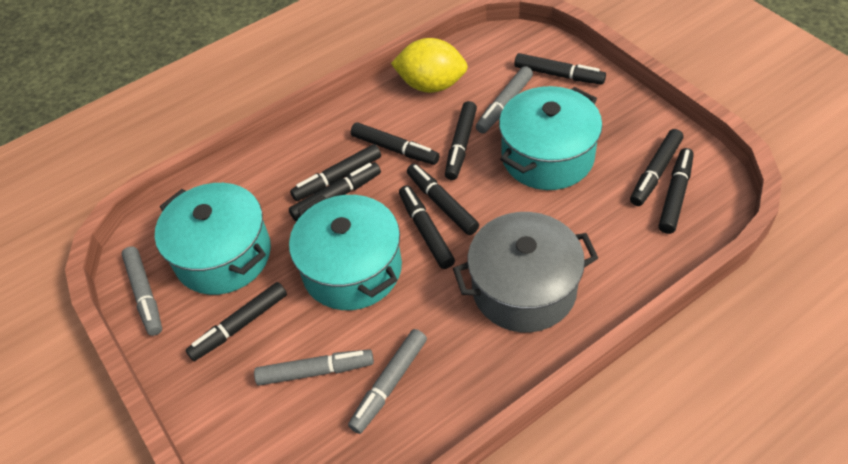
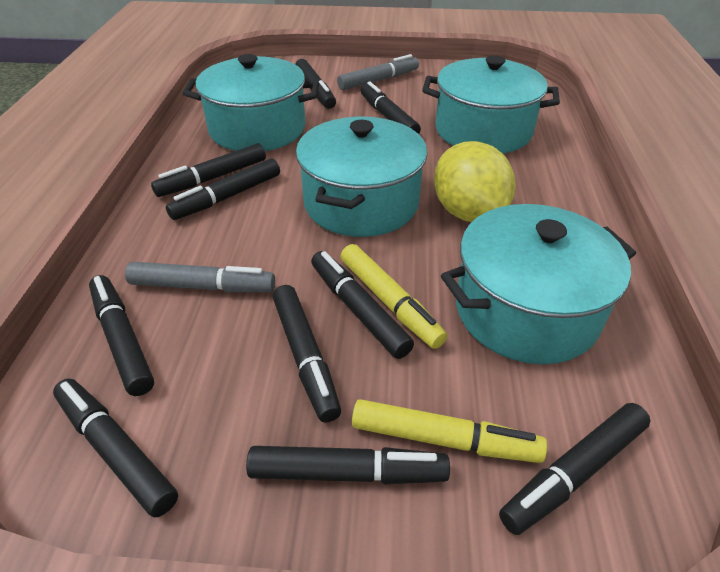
grey marker: 4 -> 2
grey pot: 1 -> 0
turquoise pot: 3 -> 4
yellow marker: 0 -> 2

